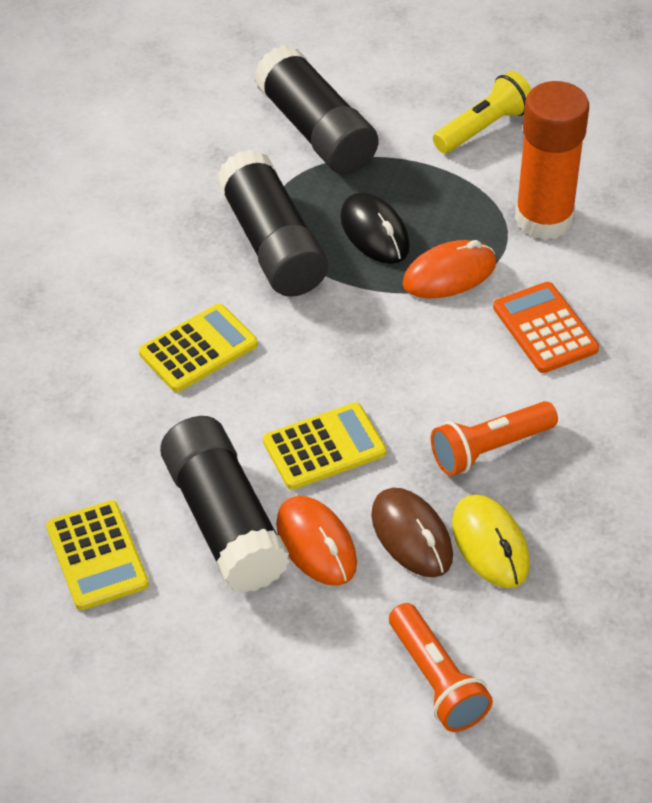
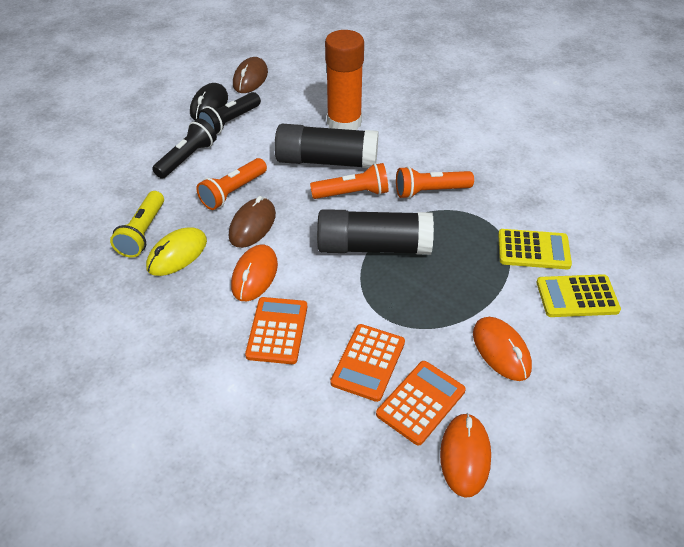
black flashlight: 0 -> 2
black glue stick: 3 -> 2
brown mouse: 1 -> 2
orange calculator: 1 -> 3
orange flashlight: 2 -> 3
orange mouse: 2 -> 3
yellow calculator: 3 -> 2

